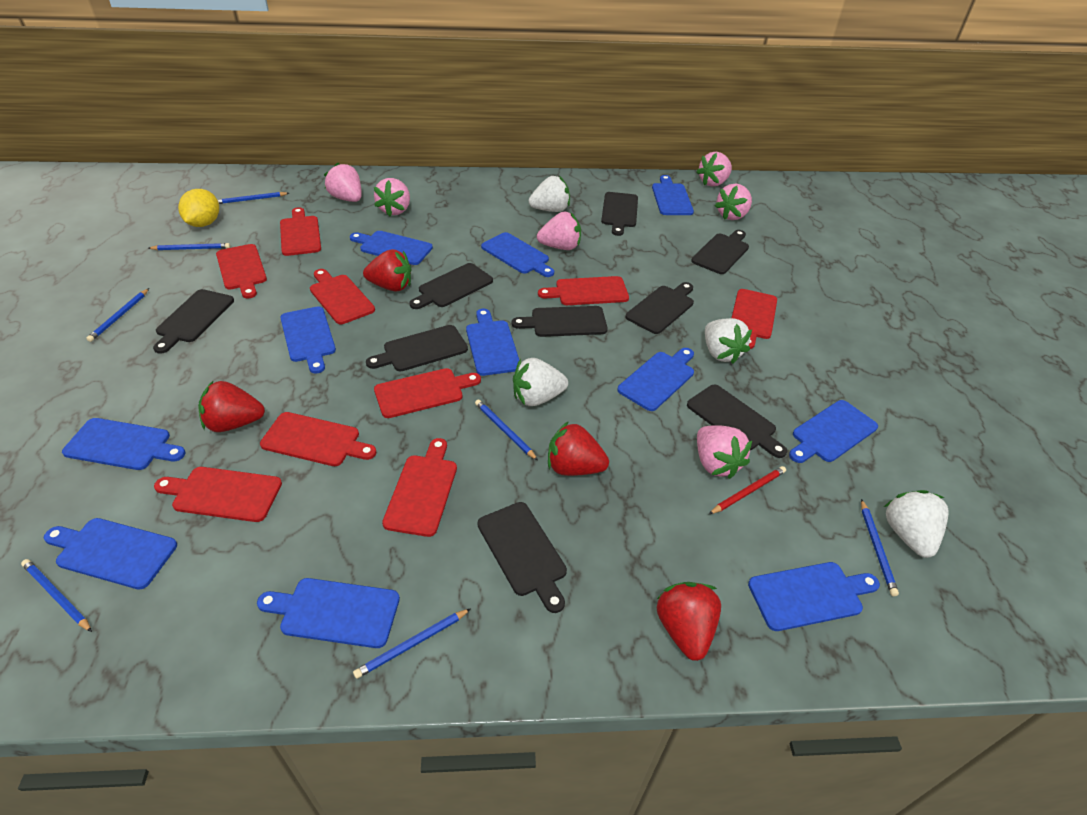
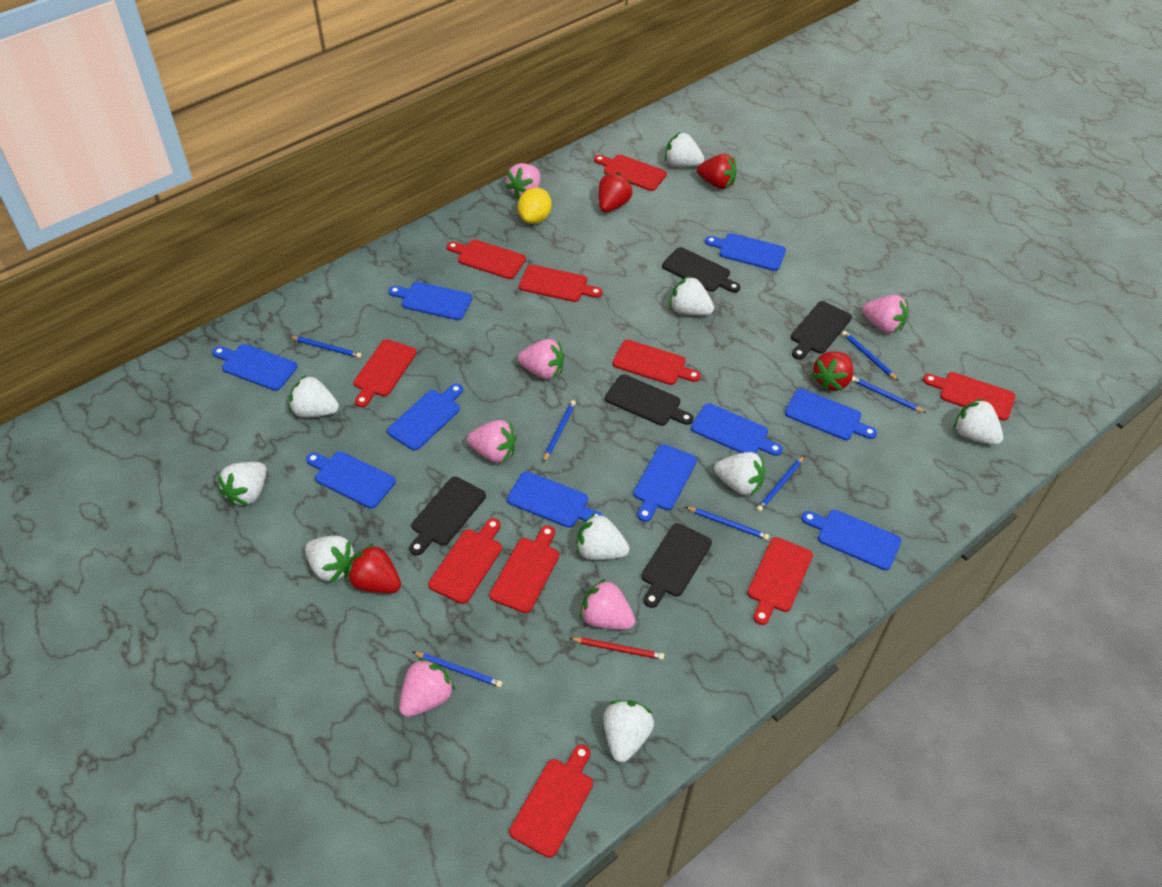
black cutting board: 9 -> 5
blue cutting board: 11 -> 10
red cutting board: 9 -> 10
white strawberry: 4 -> 9

